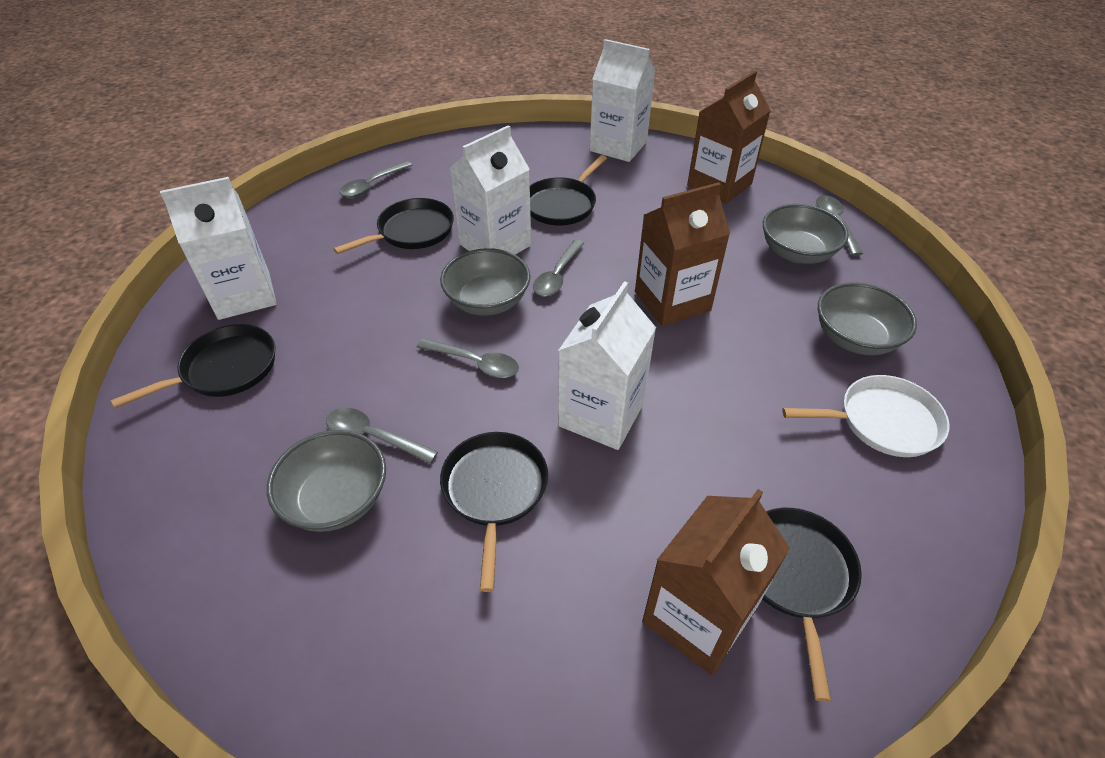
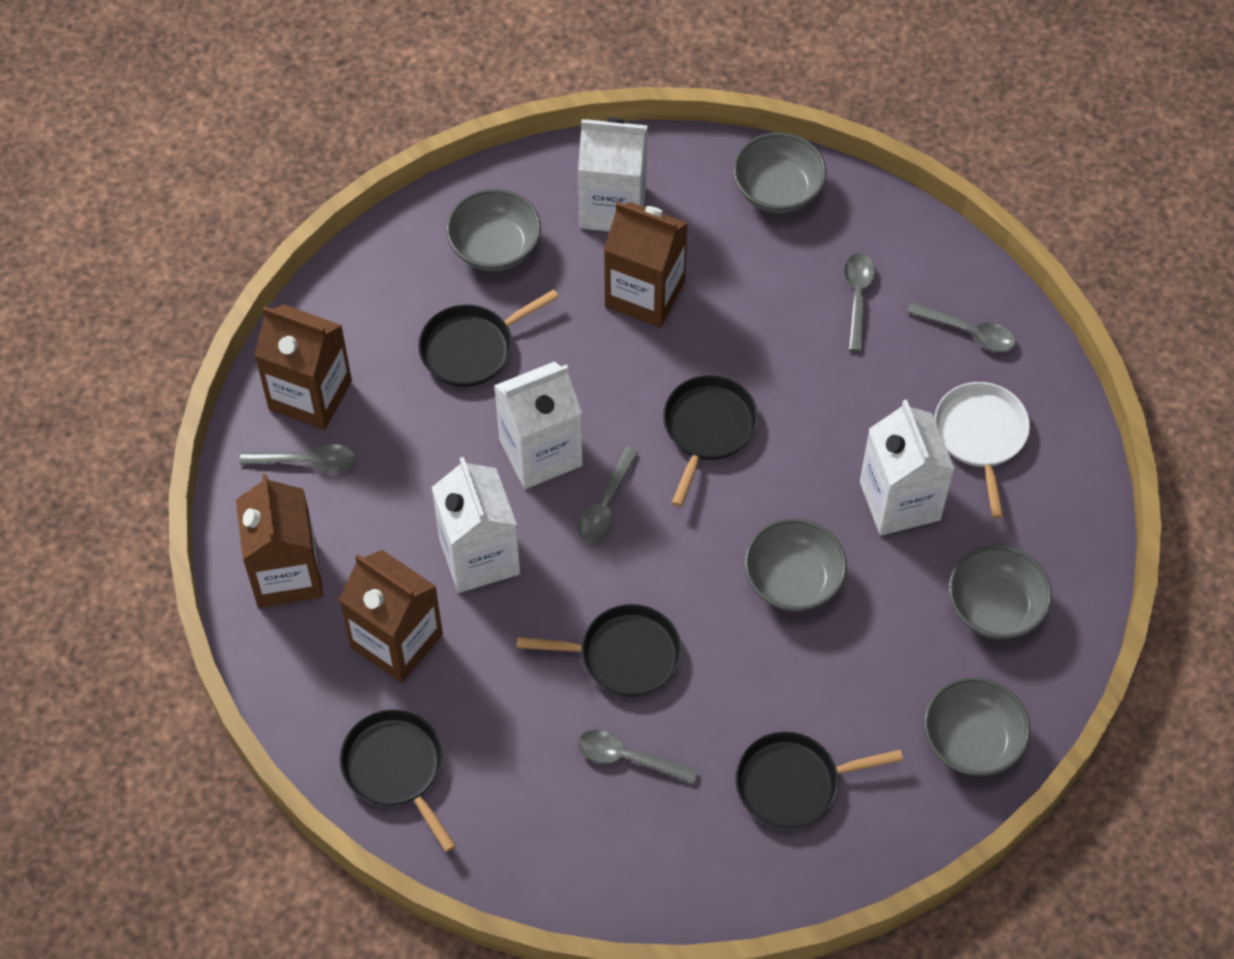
brown carton: 3 -> 4
grey bowl: 4 -> 5

